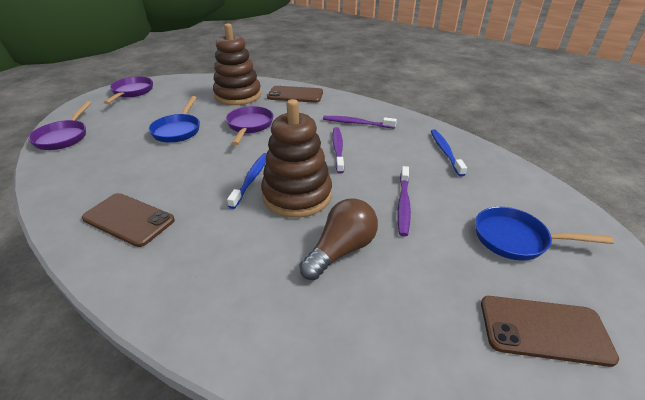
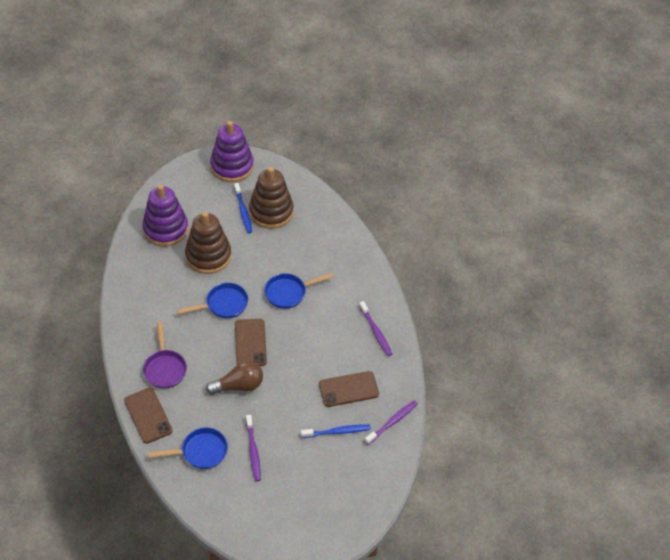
blue pan: 2 -> 3
purple pan: 3 -> 1
purple stacking toy: 0 -> 2

